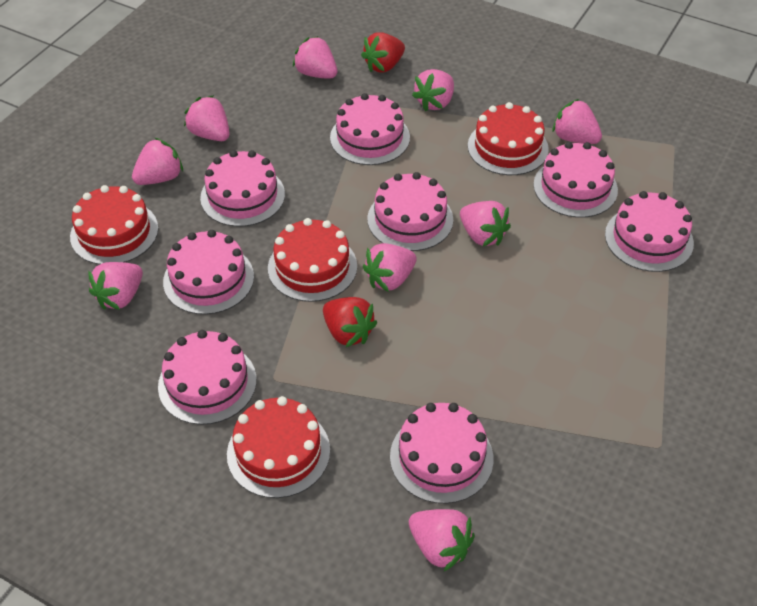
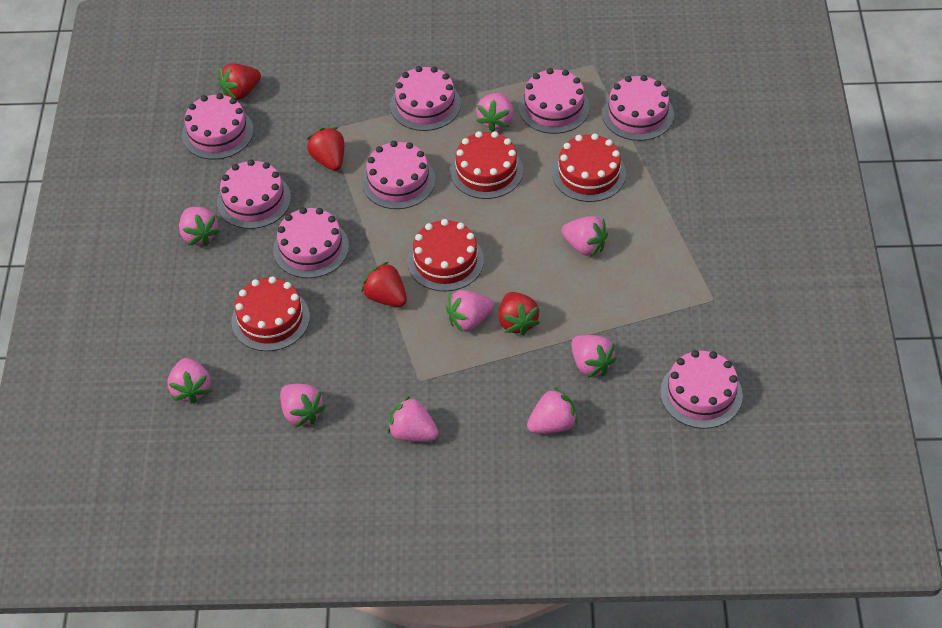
red strawberry: 2 -> 4

